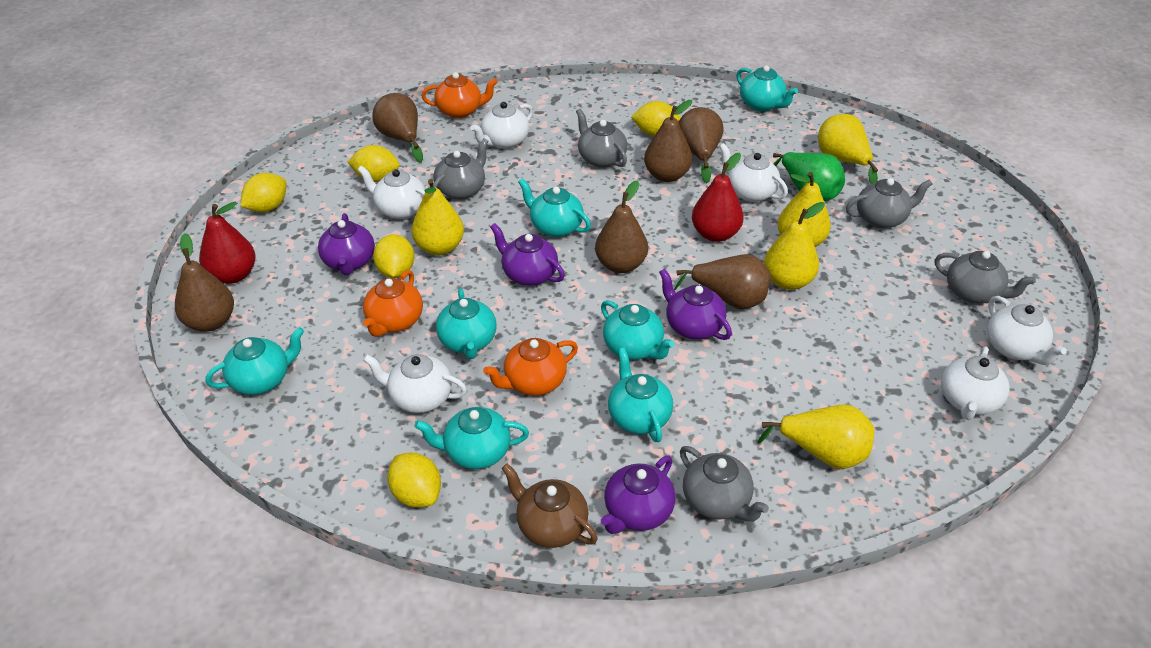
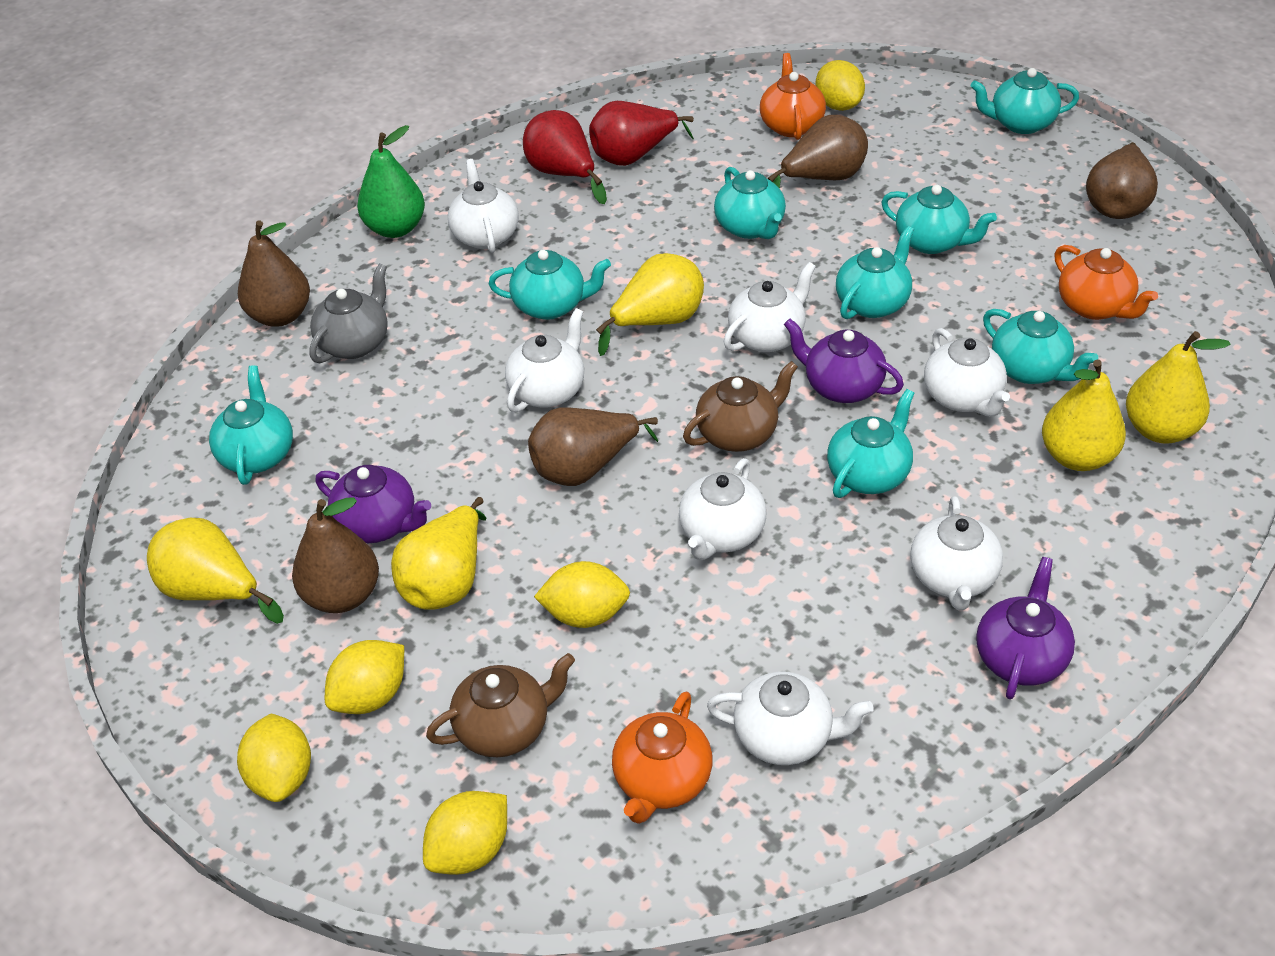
brown pear: 6 -> 5
brown teapot: 1 -> 2
grey teapot: 5 -> 1
purple teapot: 4 -> 3
turquoise teapot: 7 -> 8
white teapot: 6 -> 7

